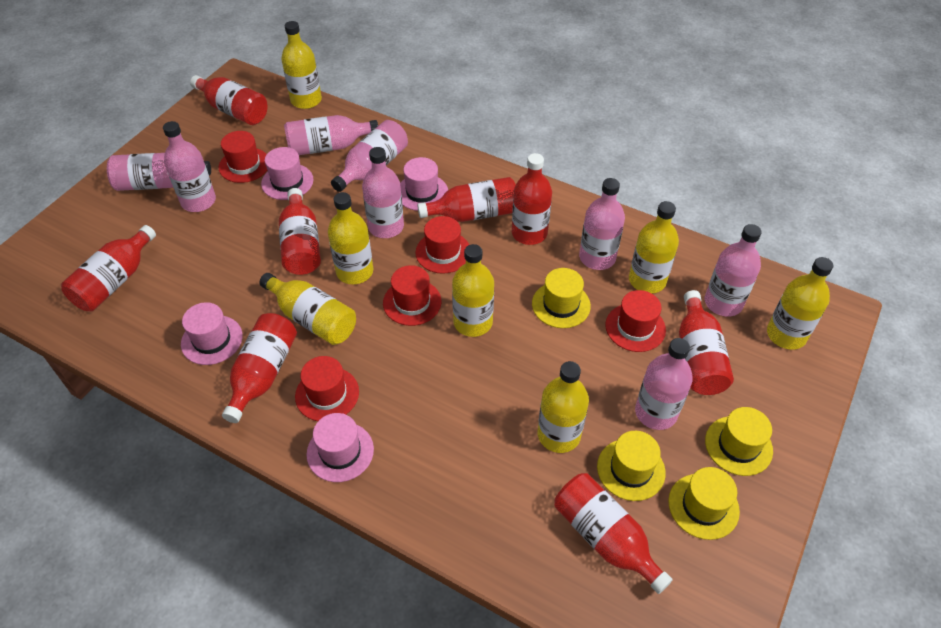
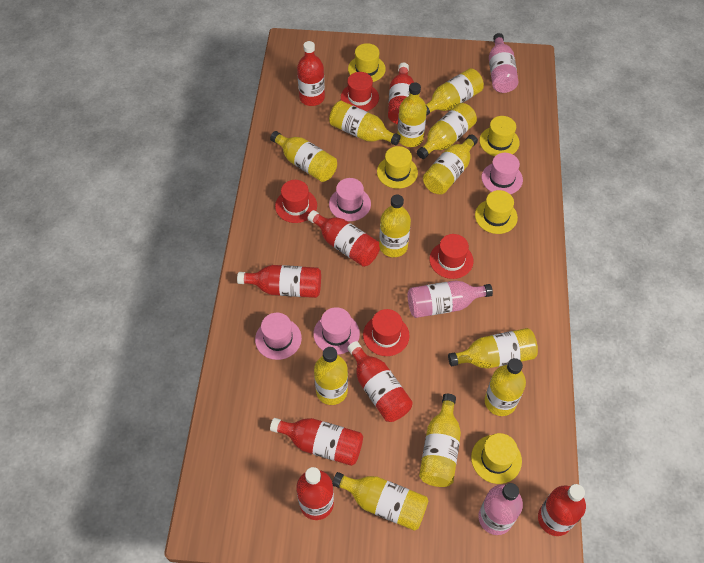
pink bottle: 8 -> 3
red hat: 5 -> 4
yellow bottle: 7 -> 12
yellow hat: 4 -> 5

